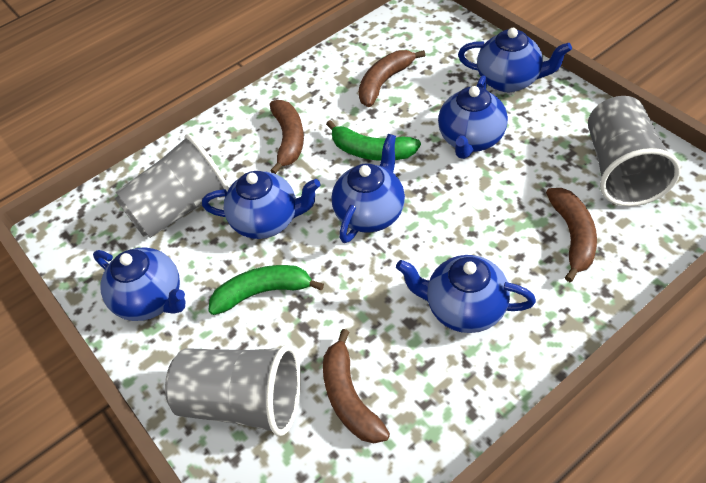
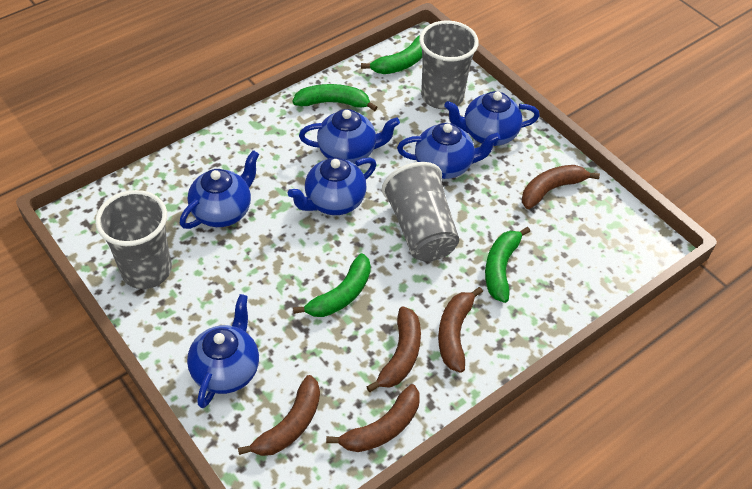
brown banana: 4 -> 5
green banana: 2 -> 4

